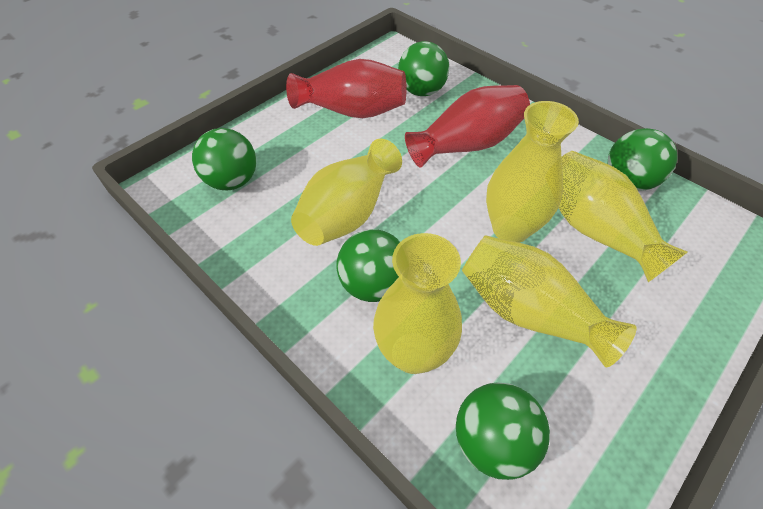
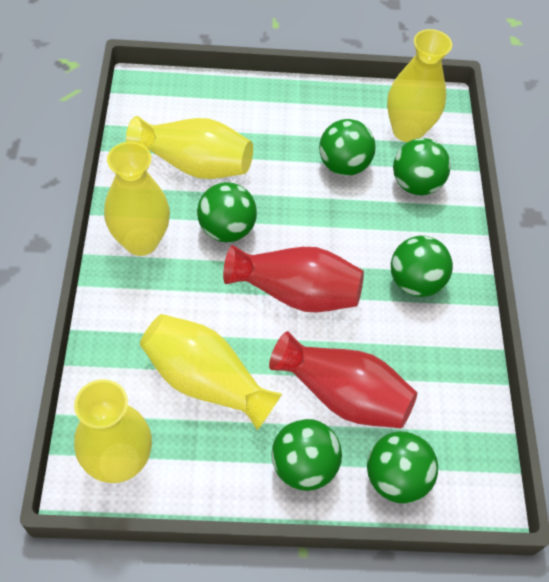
green ball: 5 -> 6

